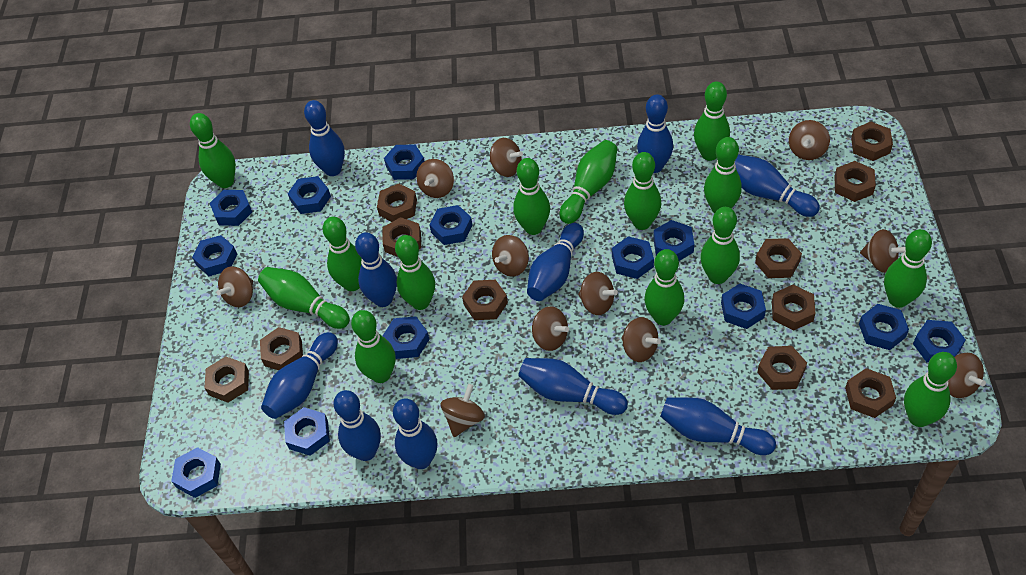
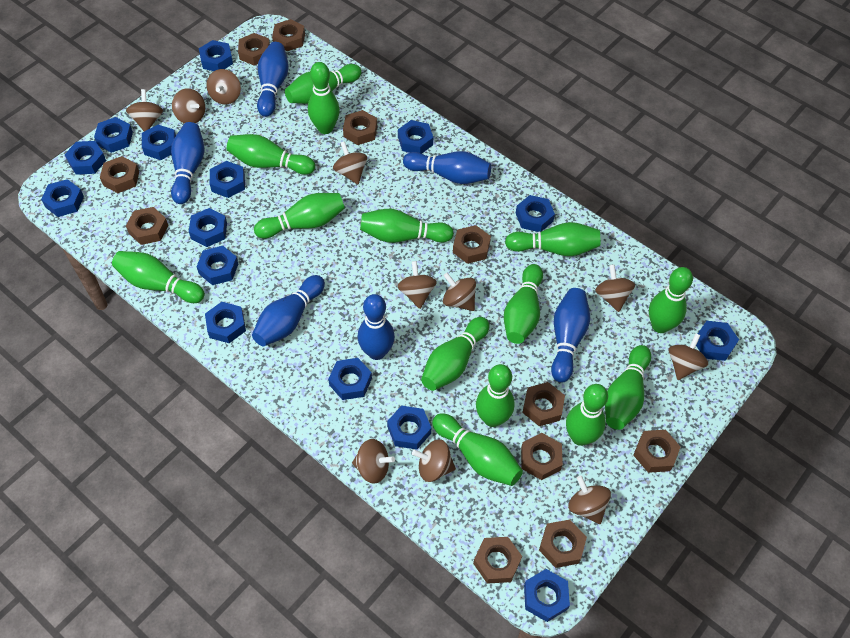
blue bowling pin: 10 -> 6
blue nut: 13 -> 15

